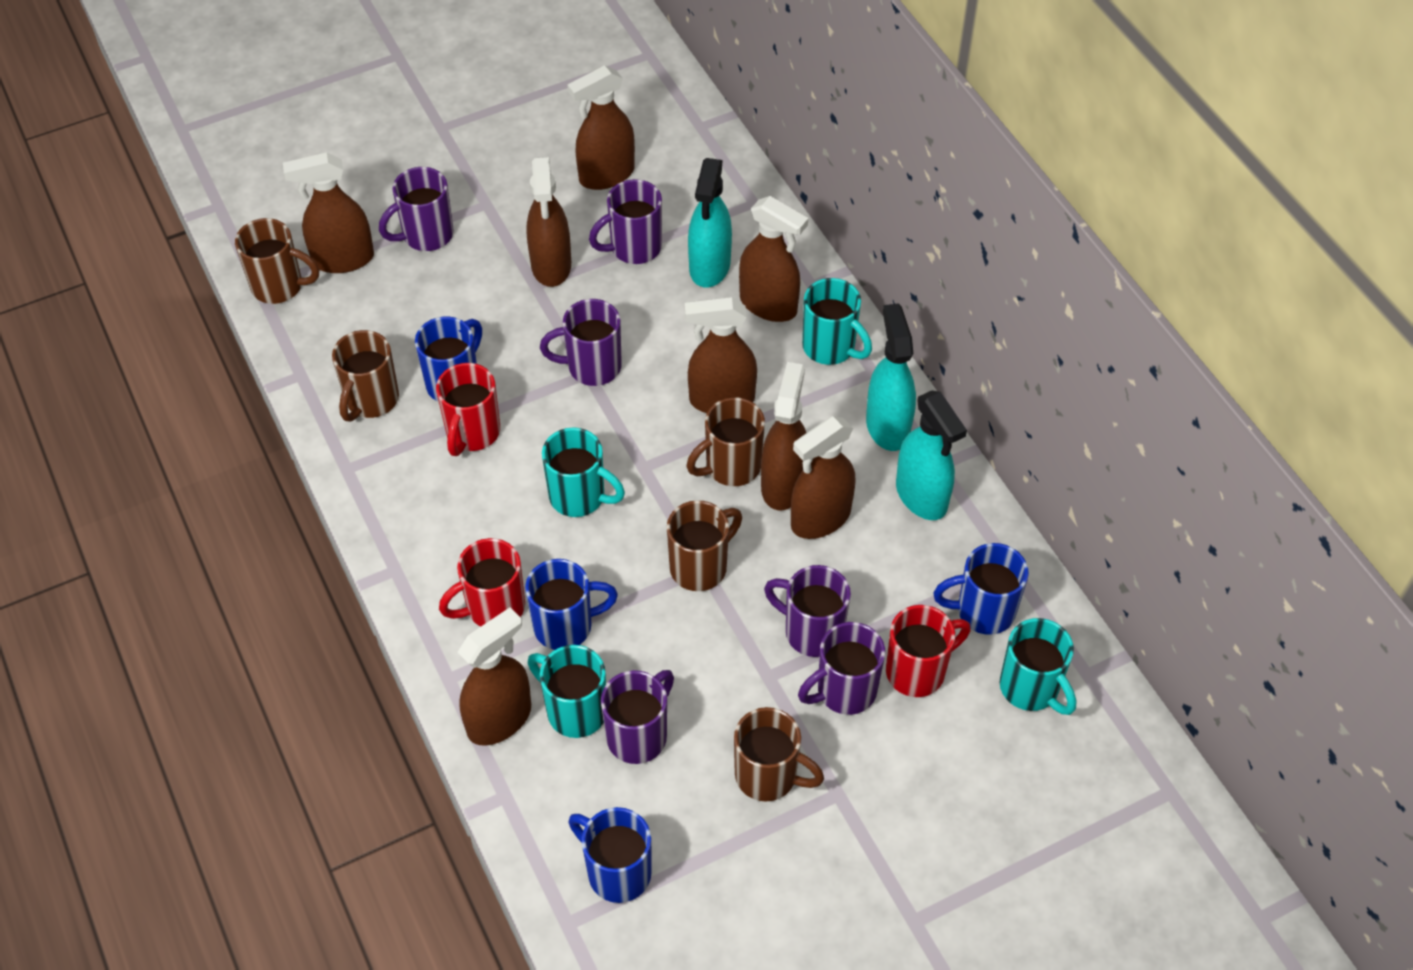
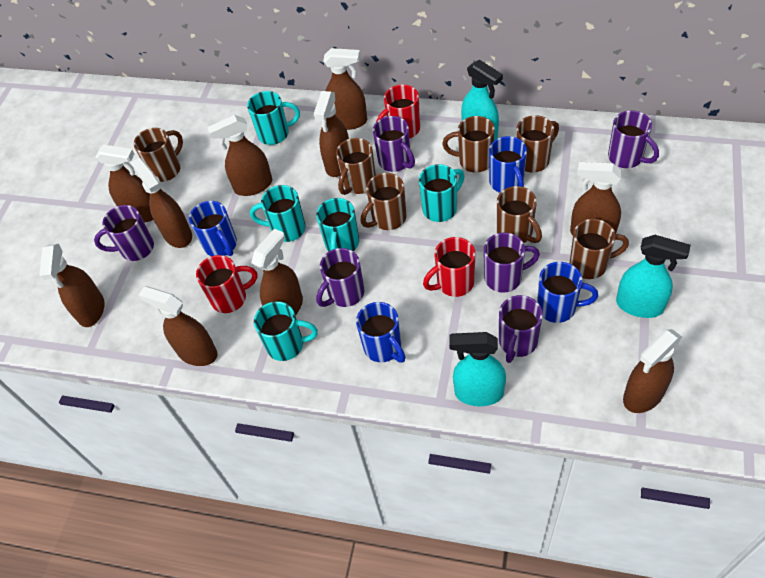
brown mug: 5 -> 7
brown spray bottle: 8 -> 10
turquoise mug: 4 -> 5

